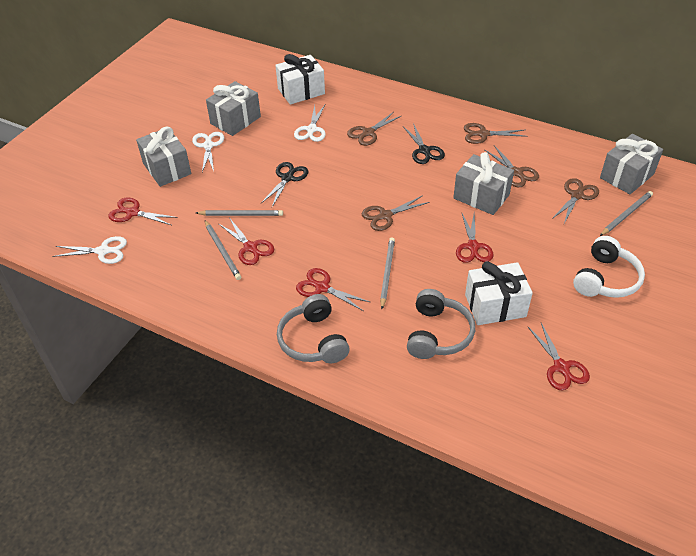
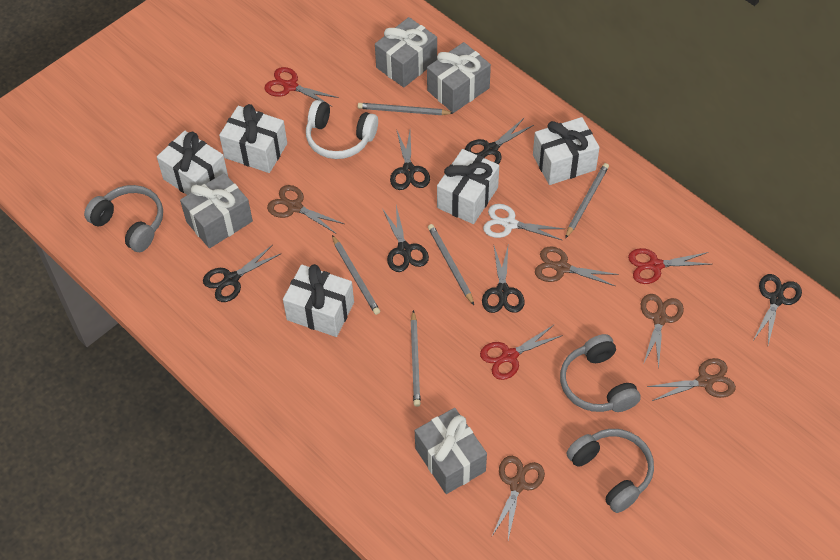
black scissors: 2 -> 6
grey headphones: 2 -> 3
grey pencil: 4 -> 5
red scissors: 5 -> 3
white gift: 2 -> 5
white scissors: 3 -> 1

